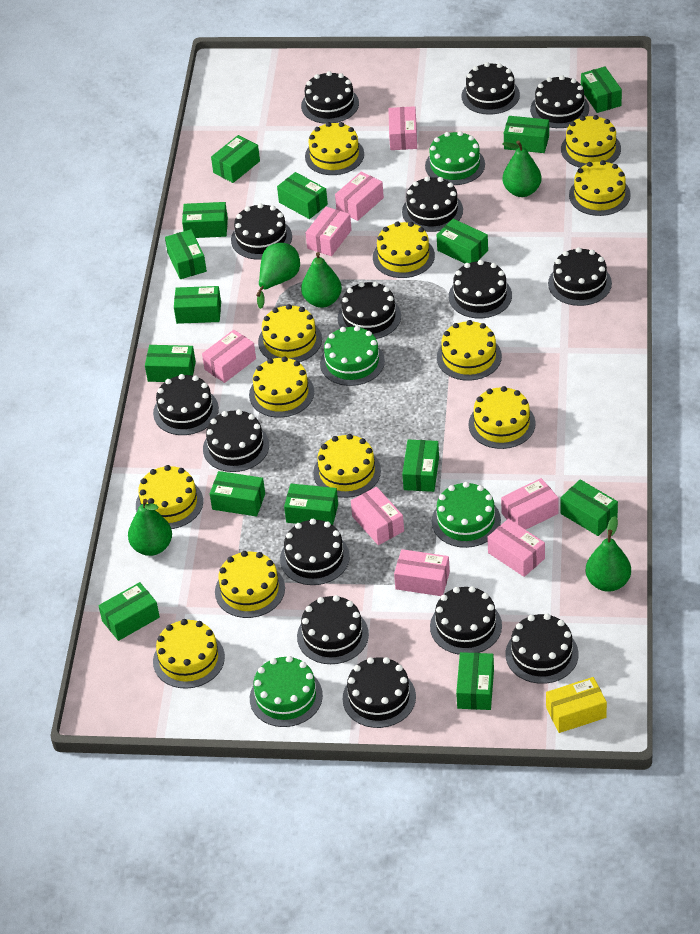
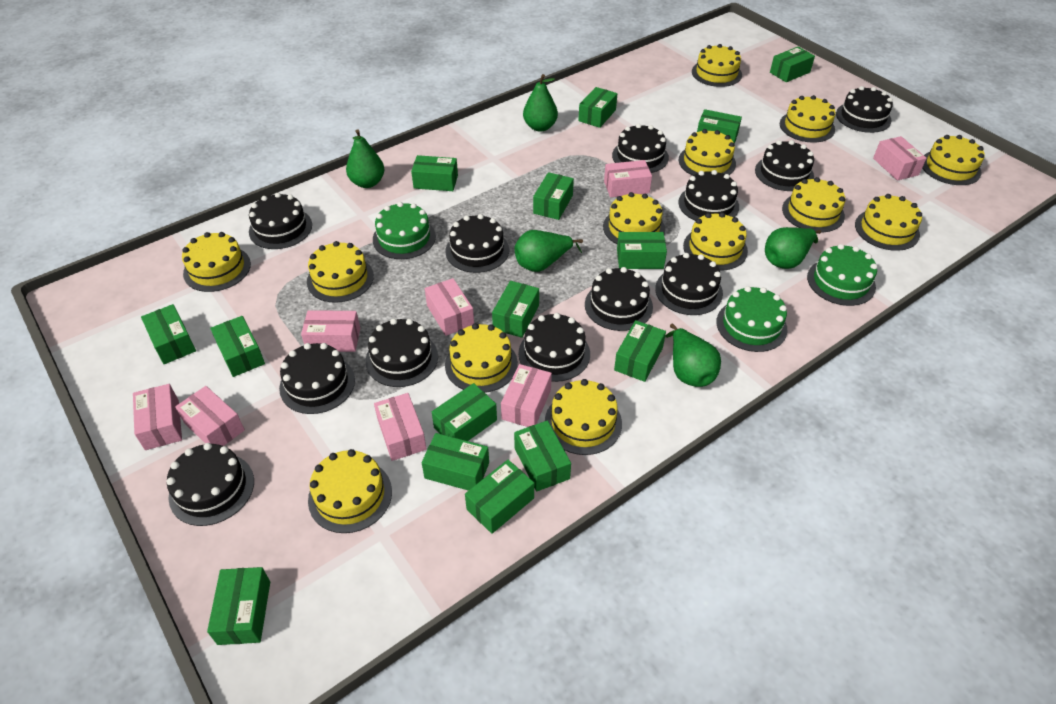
black cake: 15 -> 12
green cake: 4 -> 3
yellow box: 1 -> 0
yellow cake: 12 -> 13

